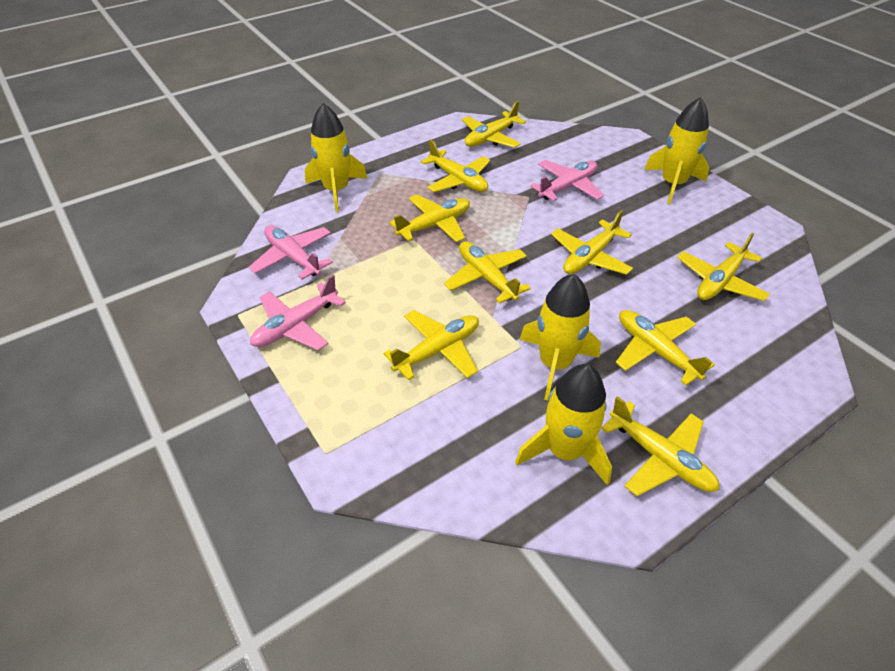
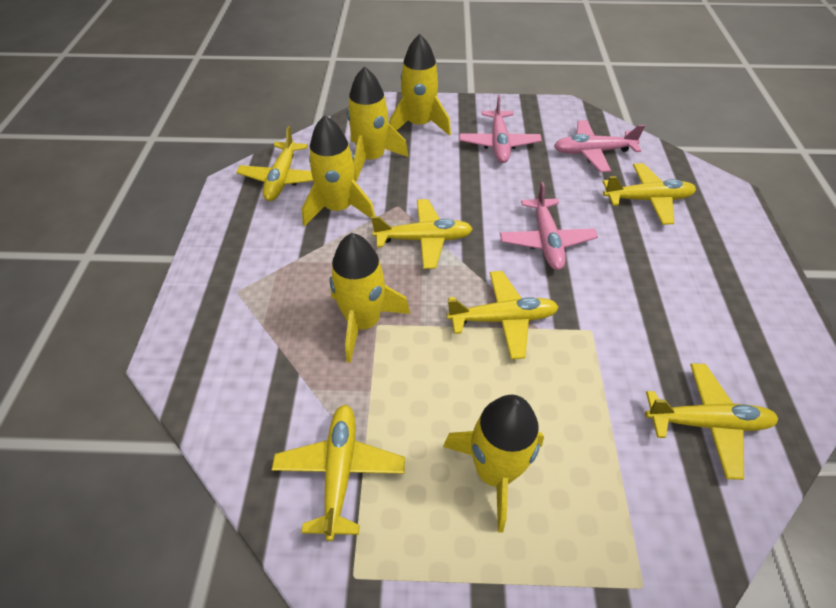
yellow plane: 9 -> 6
yellow rocket: 4 -> 5

